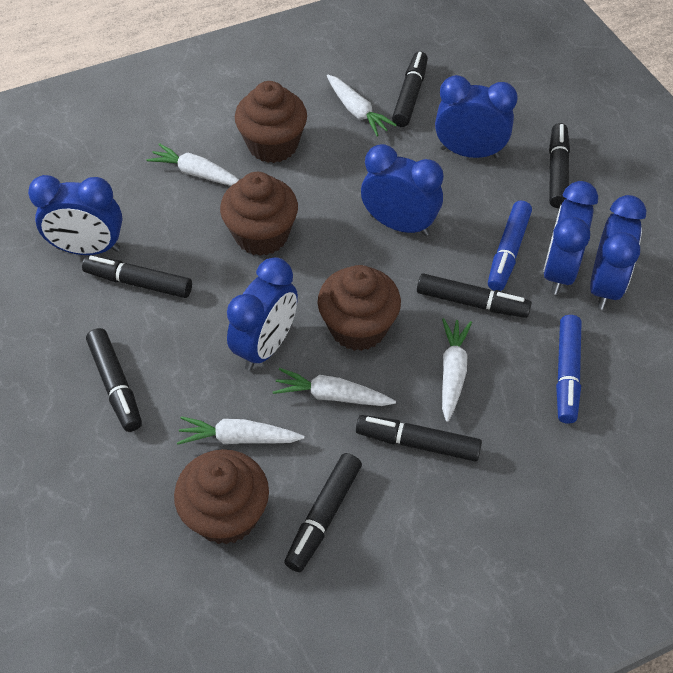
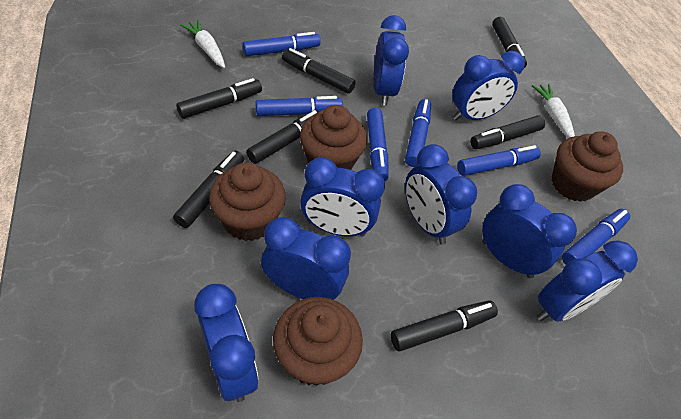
blue clock: 6 -> 8
blue marker: 2 -> 6
white carrot: 5 -> 2

